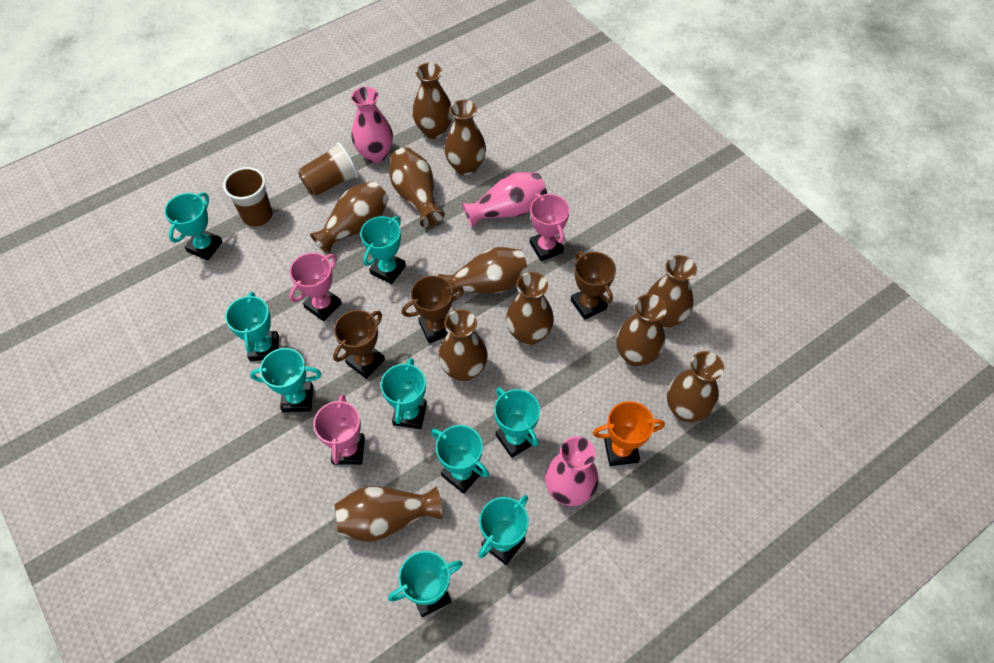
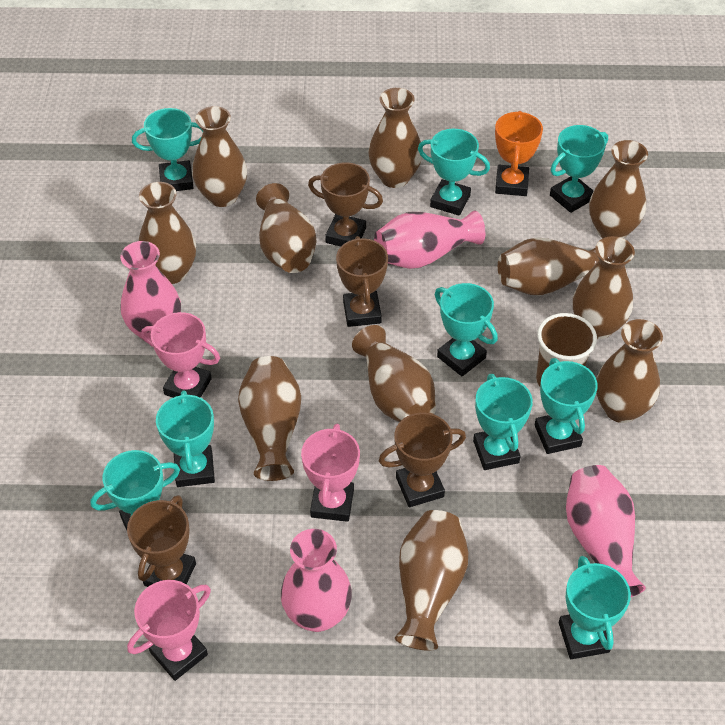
brown cup: 2 -> 1
brown trophy: 3 -> 4
pink vase: 3 -> 4

